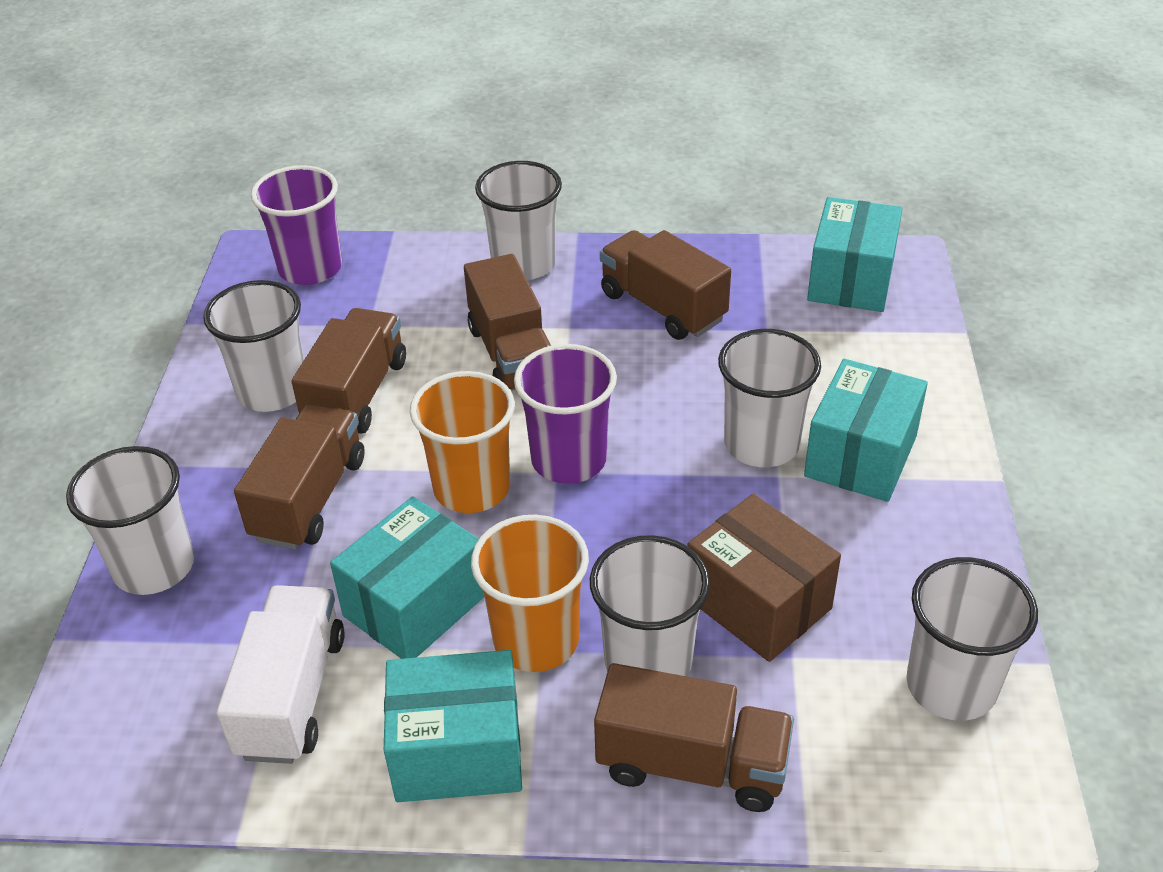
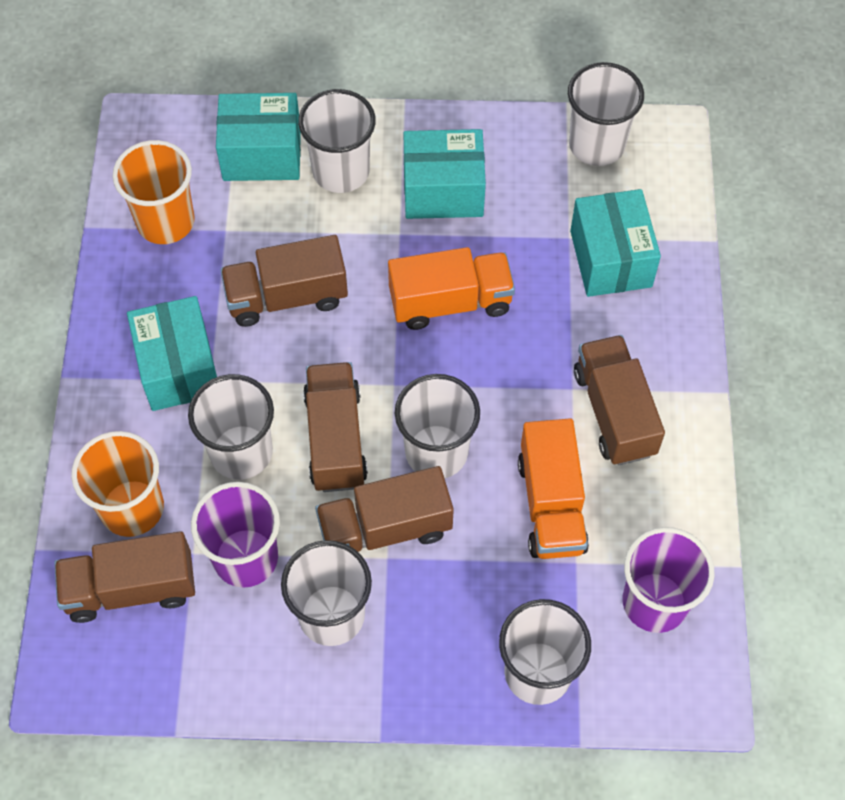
brown box: 1 -> 0
orange truck: 0 -> 2
white truck: 1 -> 0

